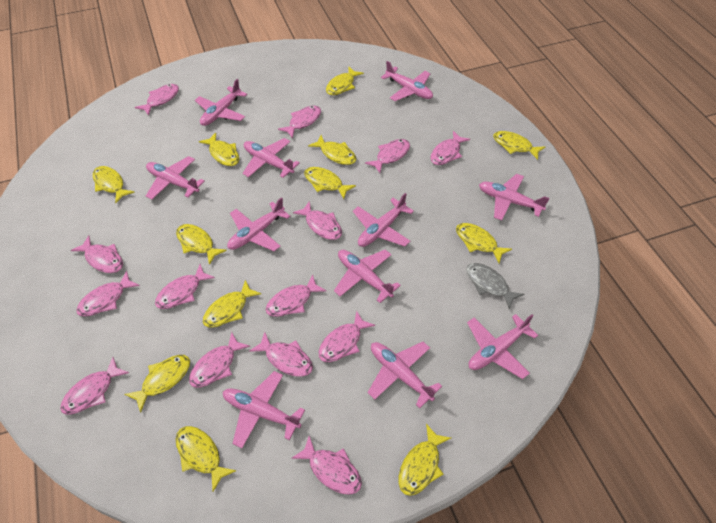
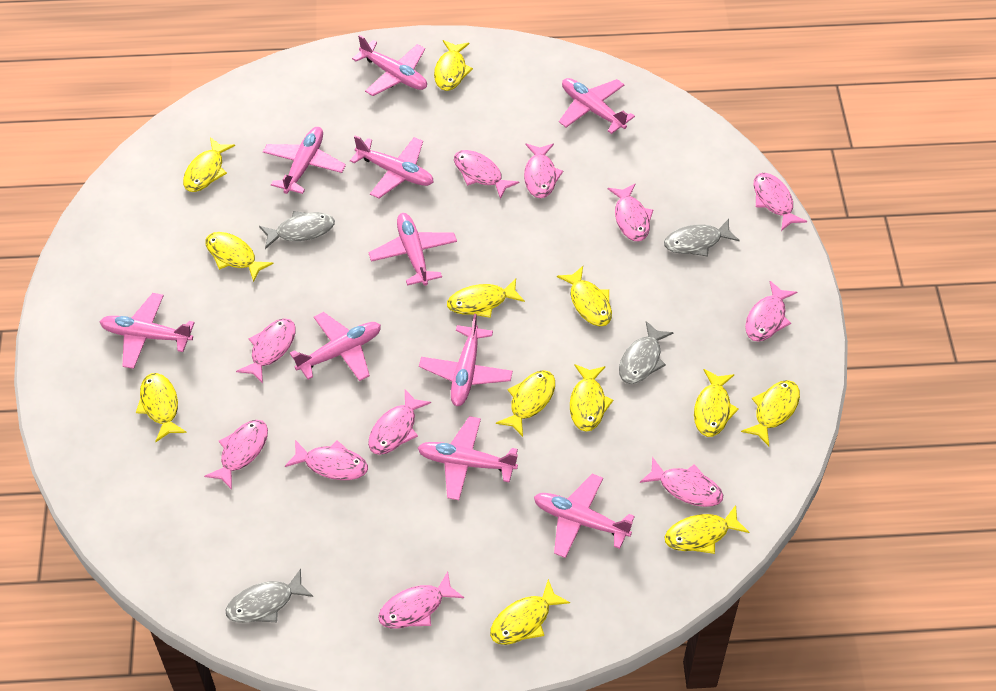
grey fish: 1 -> 4
pink fish: 14 -> 11
pink plane: 11 -> 10

